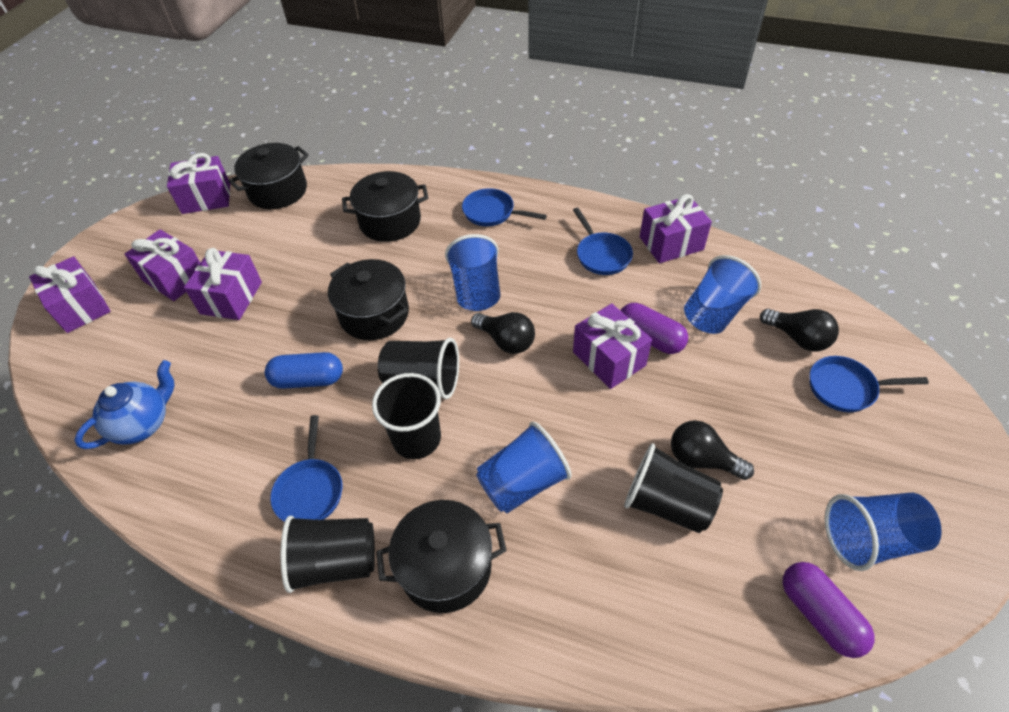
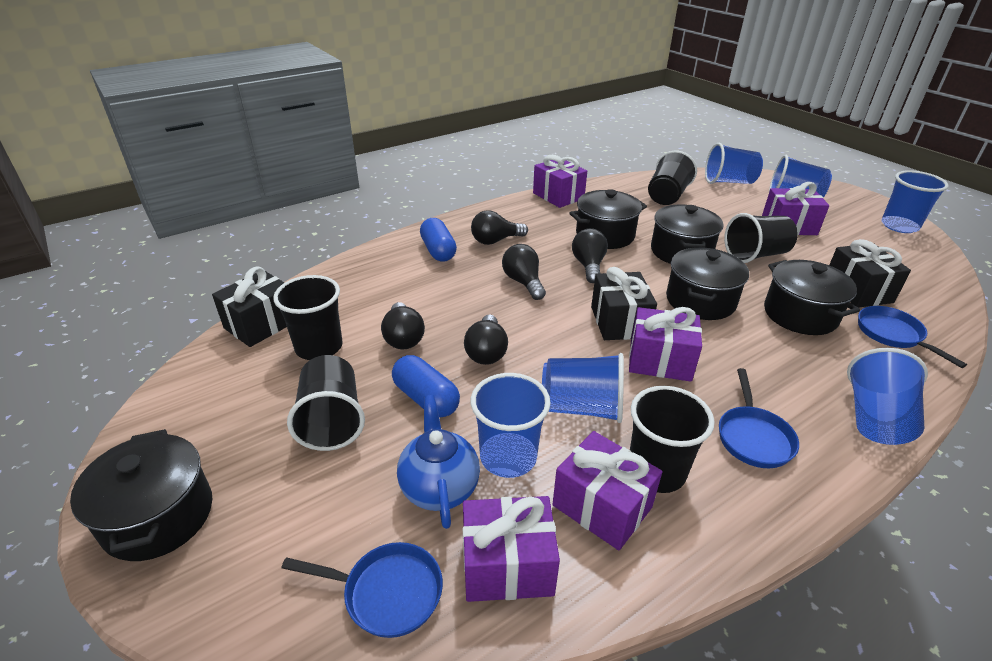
black cup: 4 -> 5
black gift: 0 -> 3
black light bulb: 3 -> 5
black pot: 4 -> 5
blue capsule: 1 -> 2
blue cup: 4 -> 6
blue pan: 4 -> 3
purple capsule: 2 -> 0
purple gift: 6 -> 5

